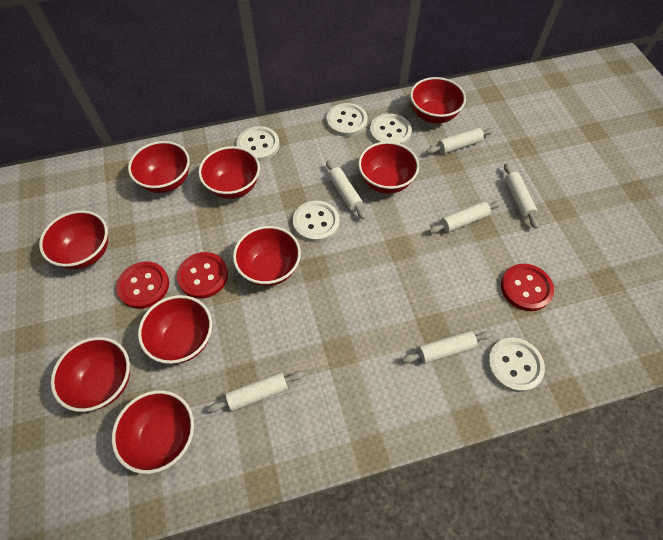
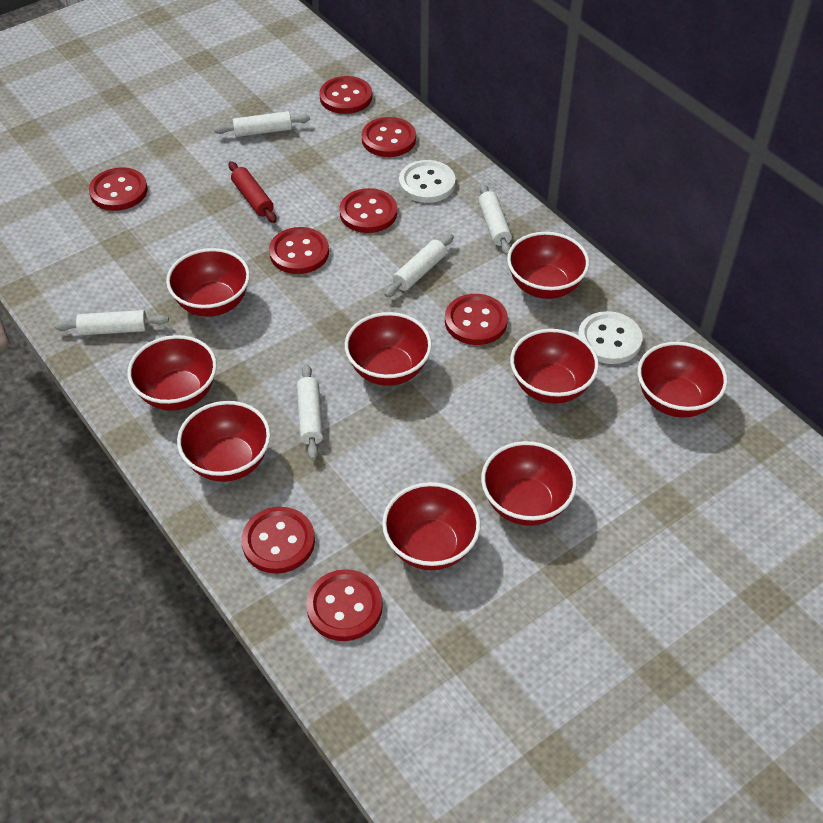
red button: 3 -> 8
red rolling pin: 0 -> 1
white button: 5 -> 2
white rolling pin: 6 -> 5

